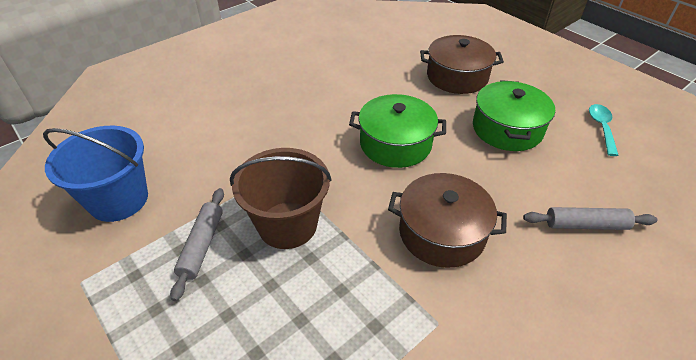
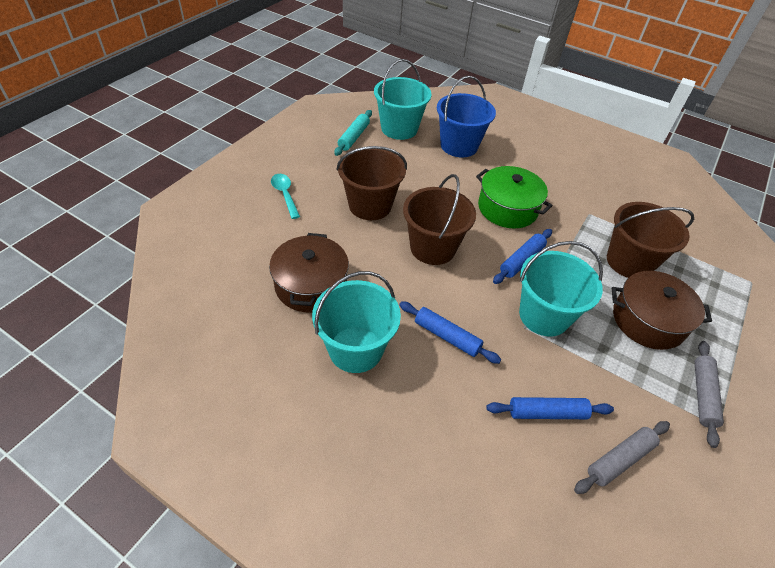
blue rolling pin: 0 -> 3
brown bucket: 1 -> 3
green pot: 2 -> 1
turquoise bucket: 0 -> 3
turquoise rolling pin: 0 -> 1

